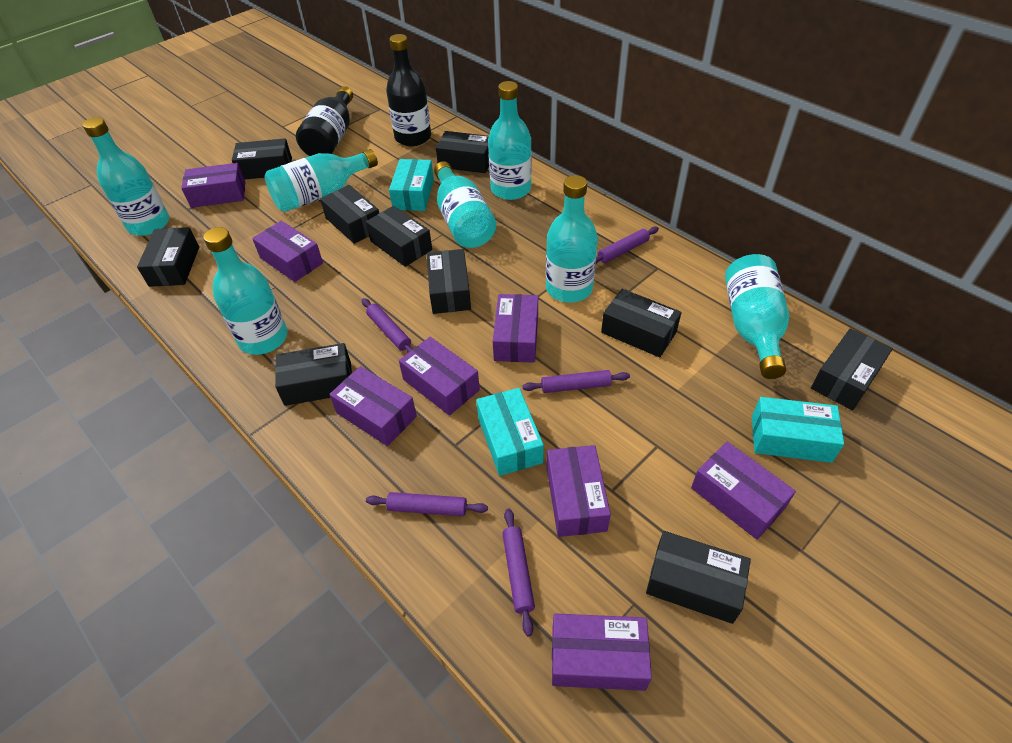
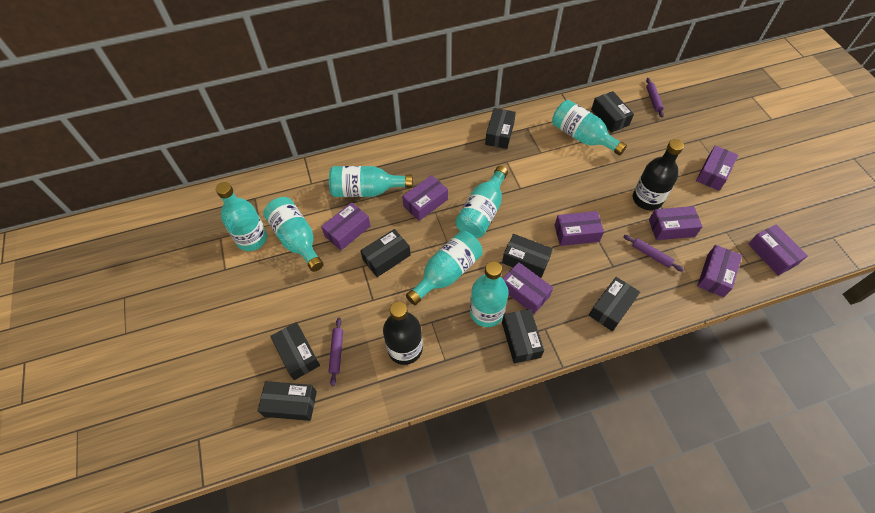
black box: 10 -> 8
purple rolling pin: 5 -> 3
turquoise box: 3 -> 0

